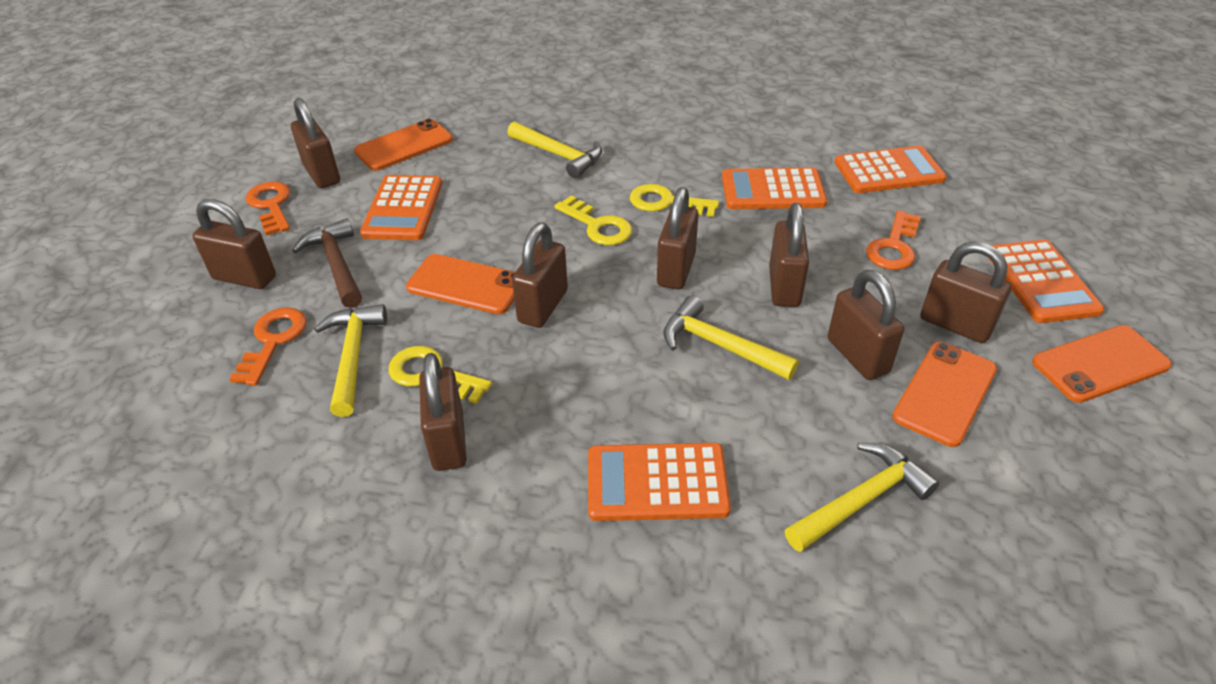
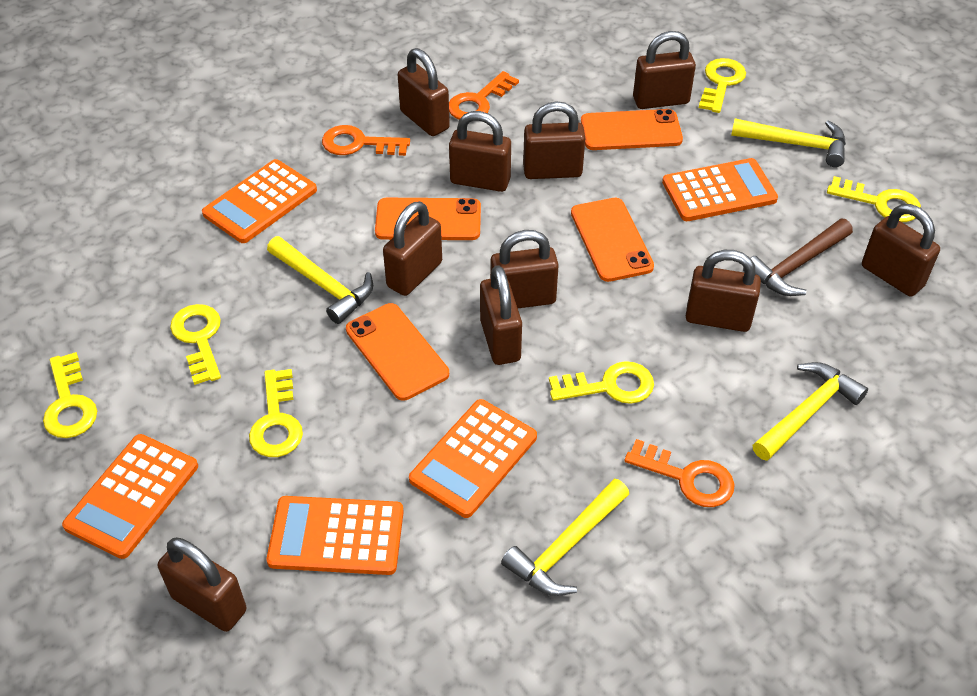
brown padlock: 8 -> 10
yellow key: 3 -> 6

